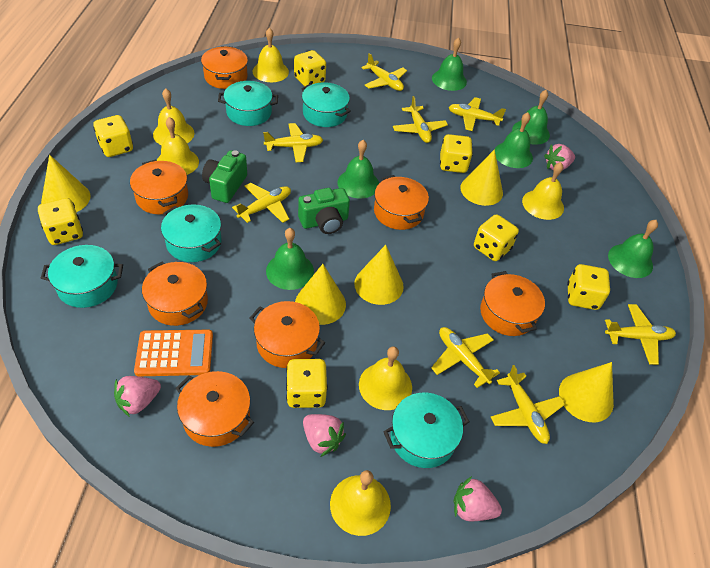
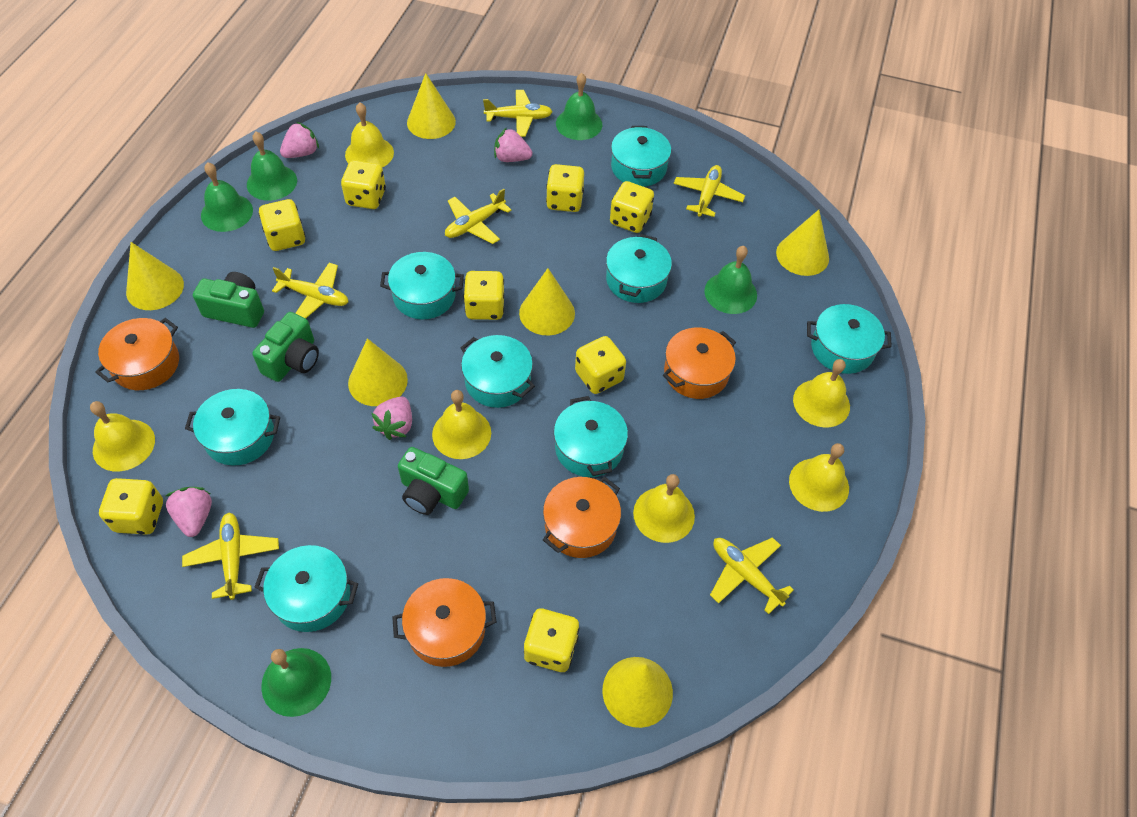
green bell: 6 -> 5
green camera: 2 -> 3
orange calculator: 1 -> 0
orange pot: 7 -> 4
turquoise pot: 5 -> 8
yellow cone: 5 -> 6
yellow dice: 7 -> 8
yellow plane: 8 -> 6

